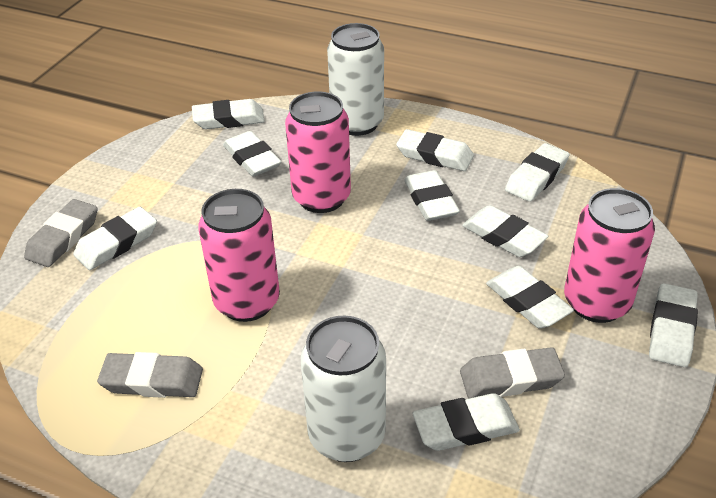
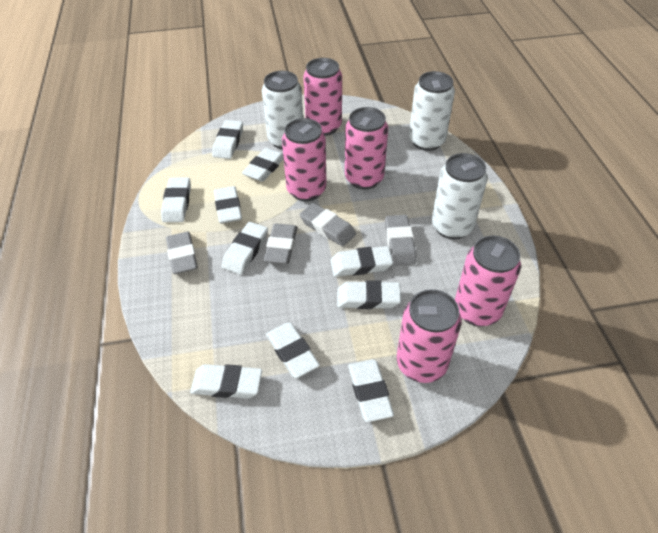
grey eraser: 3 -> 4
pink can: 3 -> 5
white can: 2 -> 3

